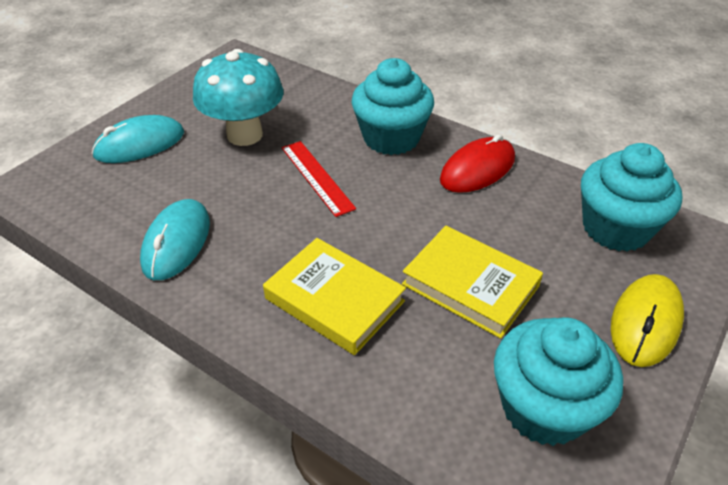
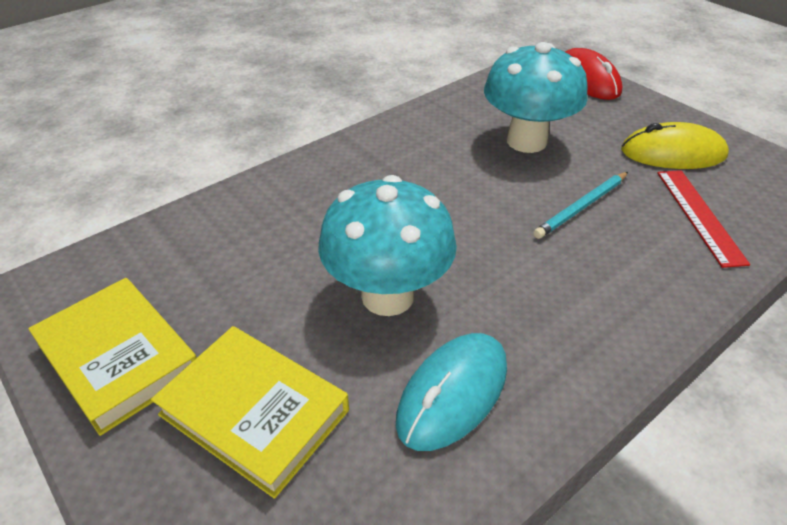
turquoise cupcake: 3 -> 0
turquoise mouse: 2 -> 1
turquoise mushroom: 1 -> 2
turquoise pencil: 0 -> 1

